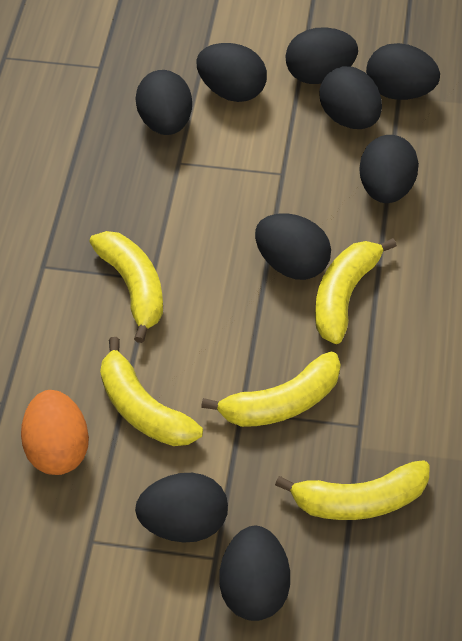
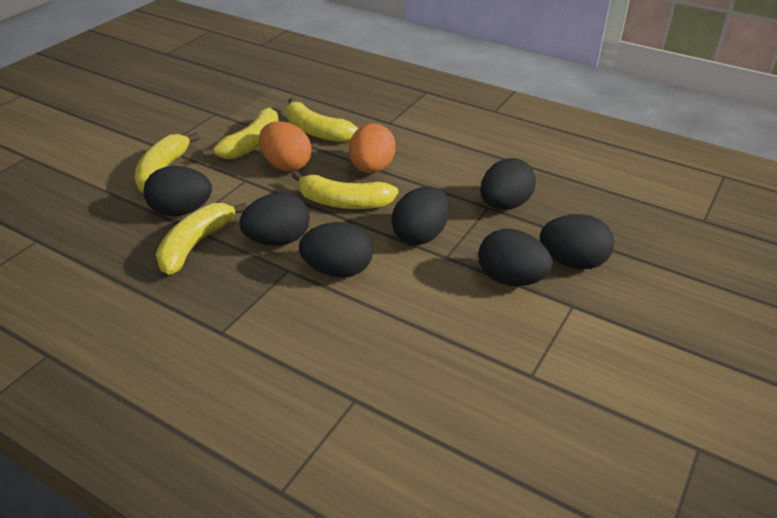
black egg: 9 -> 7
orange egg: 1 -> 2

